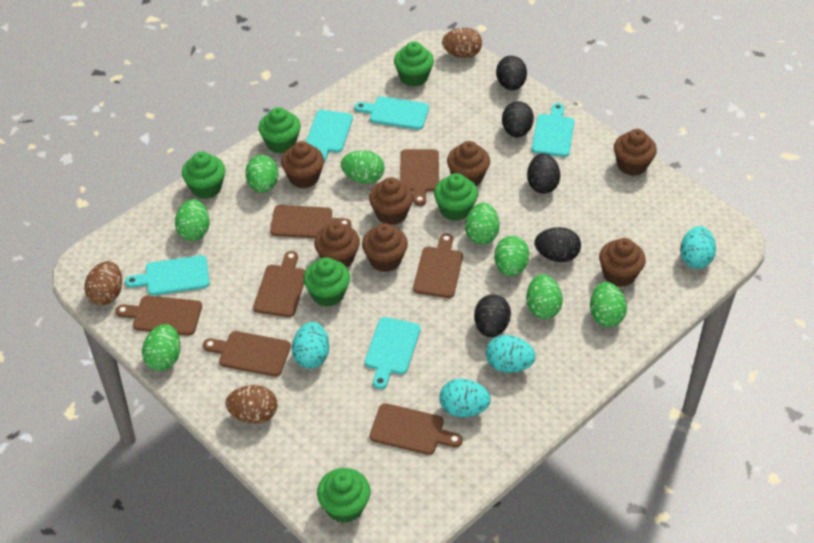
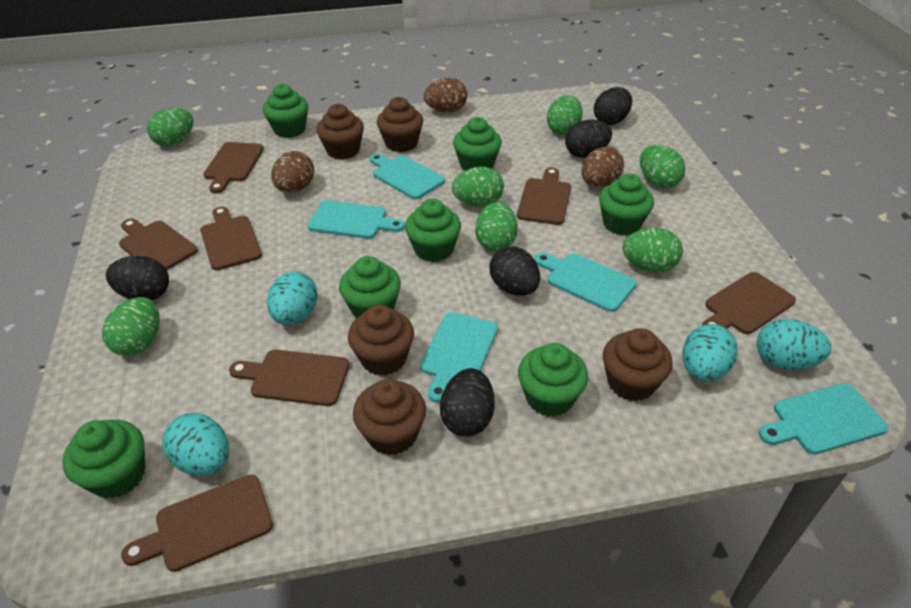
brown cupcake: 7 -> 5
green cupcake: 6 -> 7
green egg: 8 -> 7

